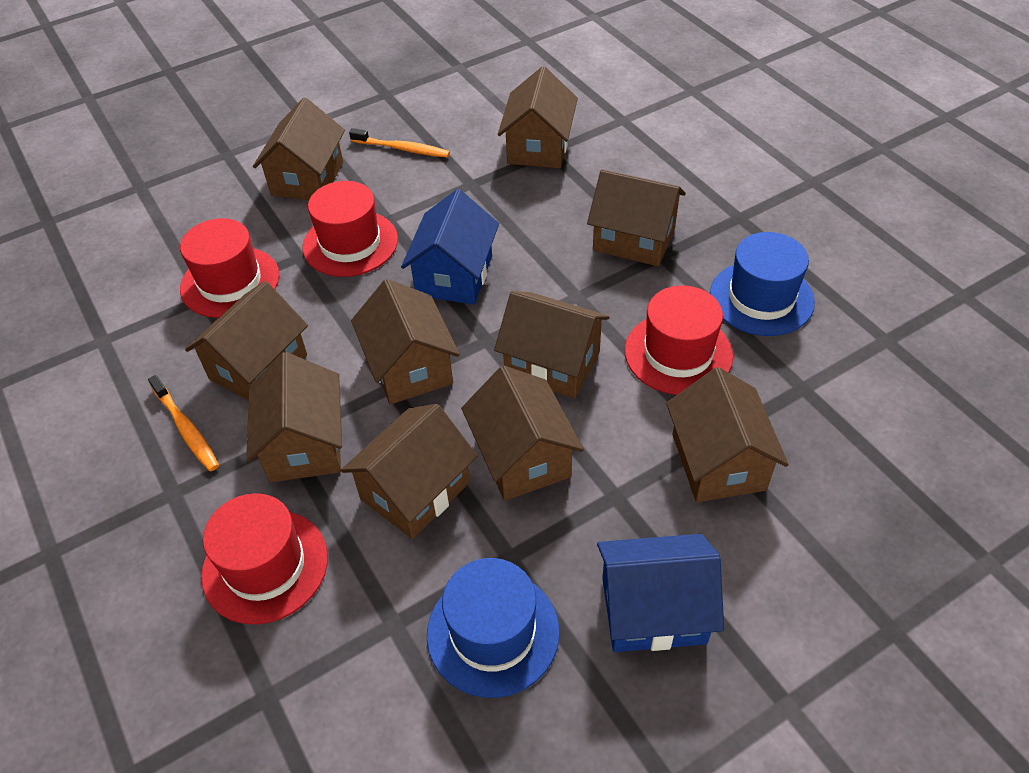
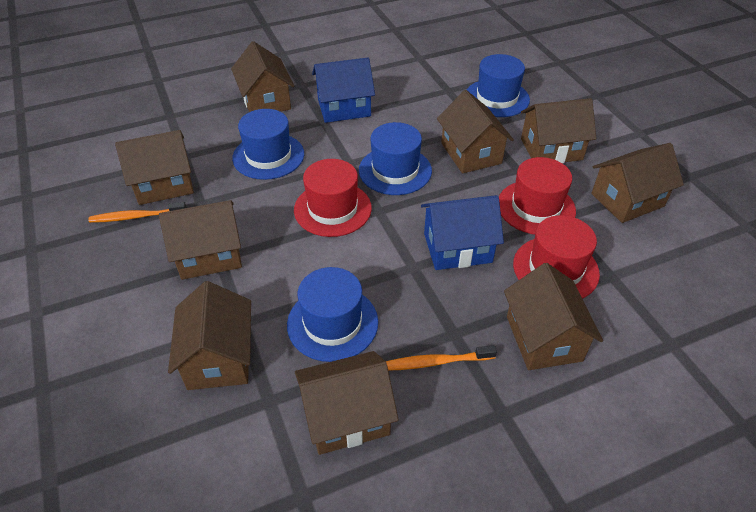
blue hat: 2 -> 4
brown house: 10 -> 9
red hat: 4 -> 3

